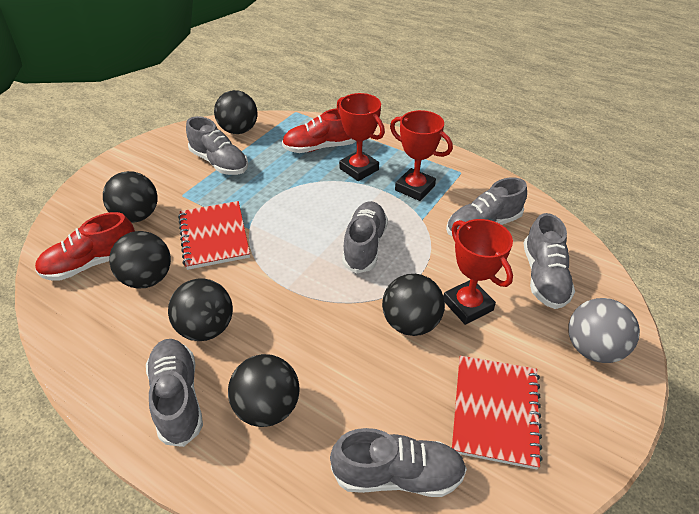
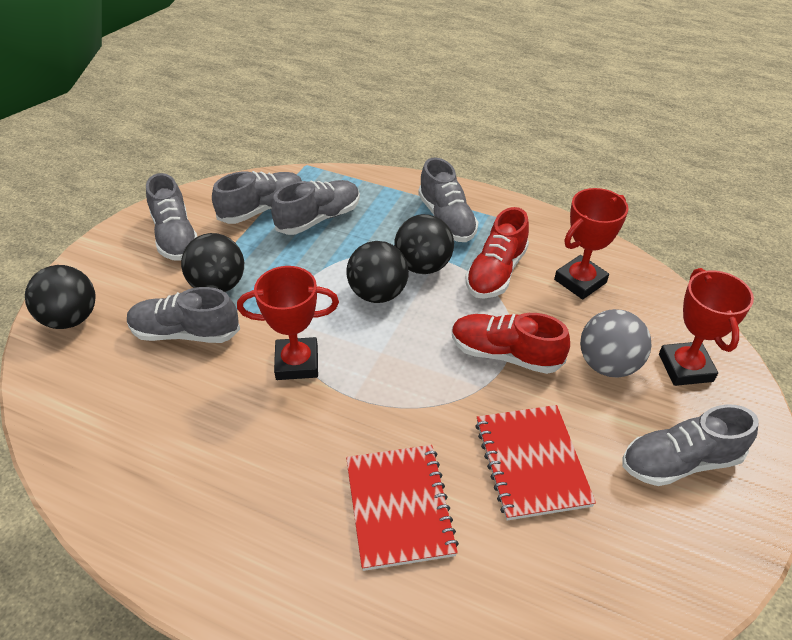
black ball: 6 -> 4

